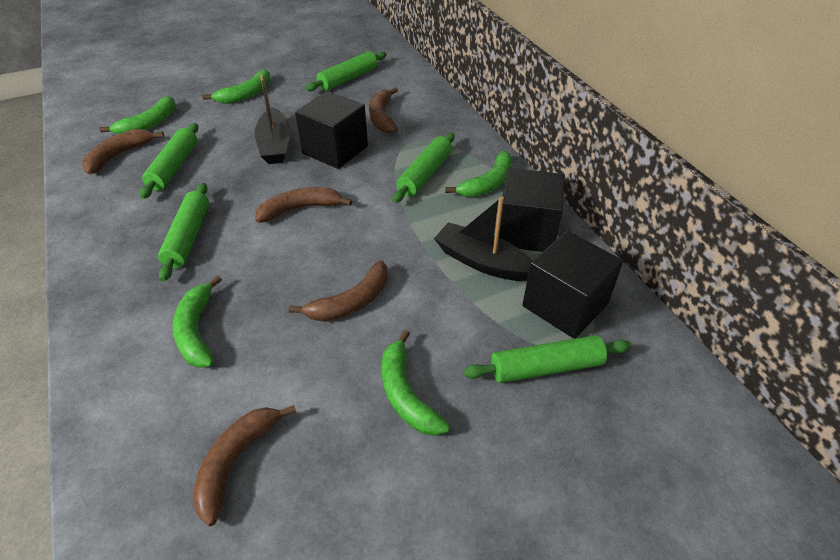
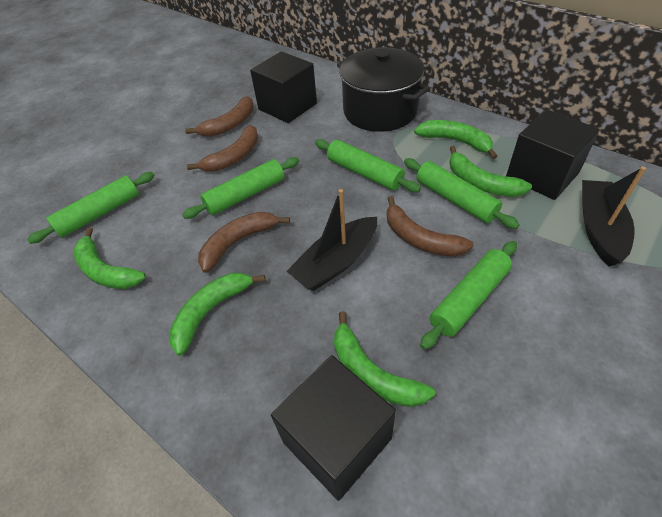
black pot: 0 -> 1
brown banana: 5 -> 4

